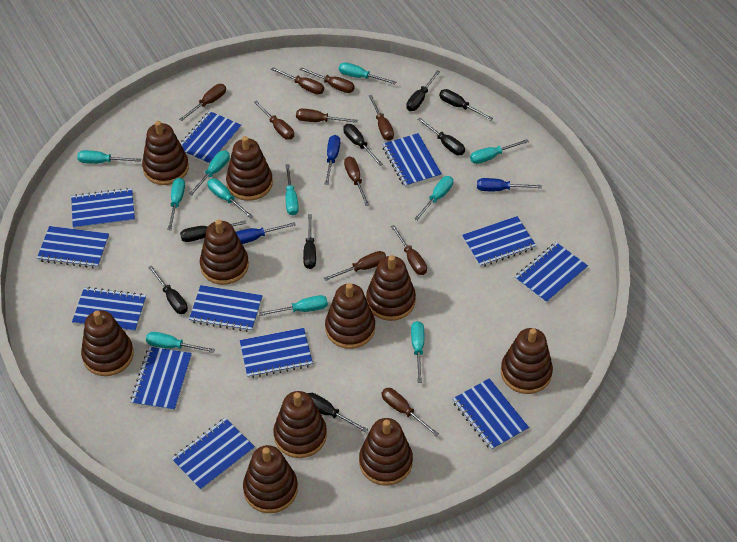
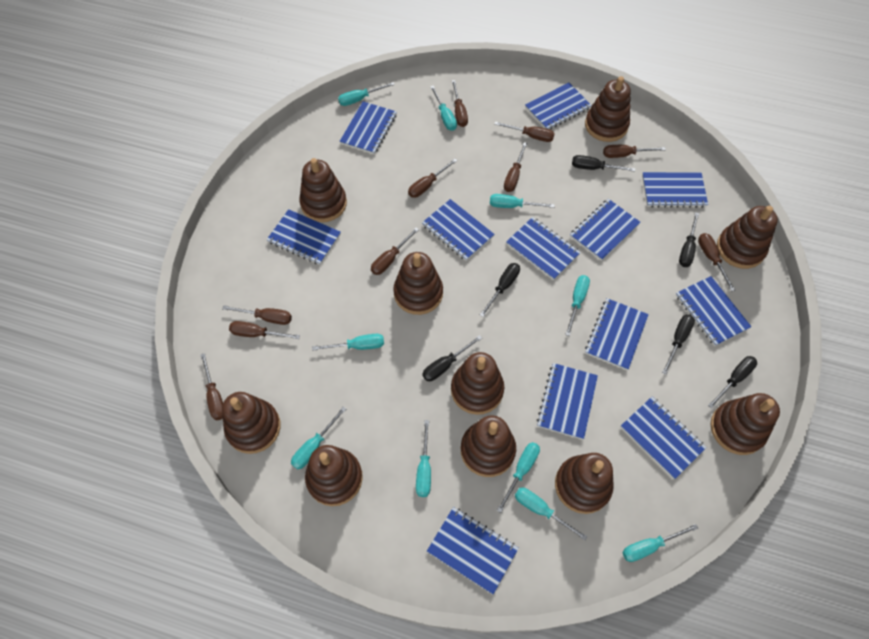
black screwdriver: 8 -> 6
blue screwdriver: 3 -> 0
turquoise screwdriver: 11 -> 10

